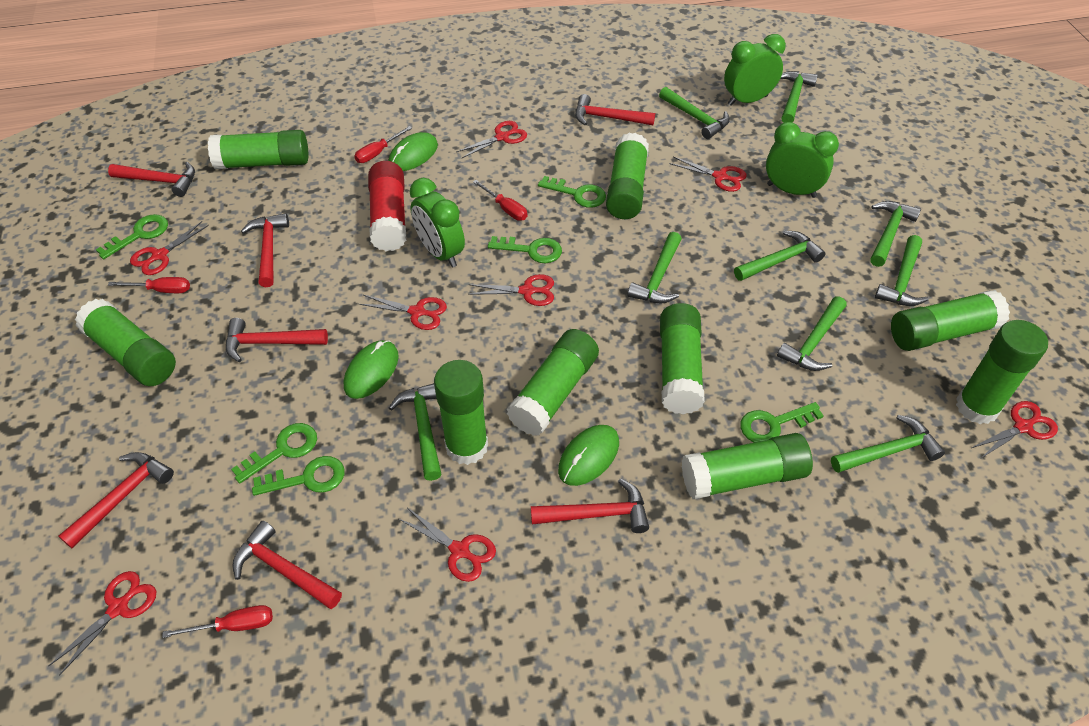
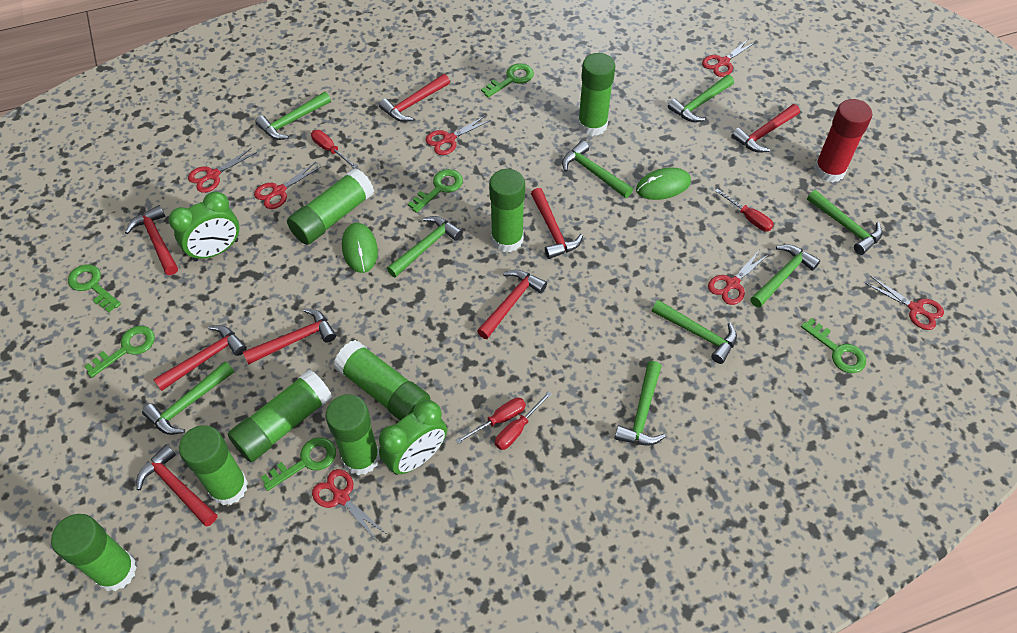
green clock: 3 -> 2
green glue stick: 9 -> 8
green mouse: 3 -> 2
red hammer: 7 -> 8
red scissors: 8 -> 7

